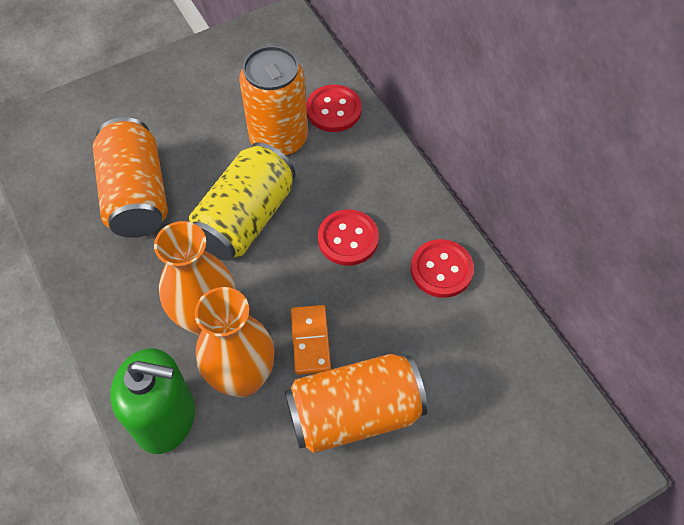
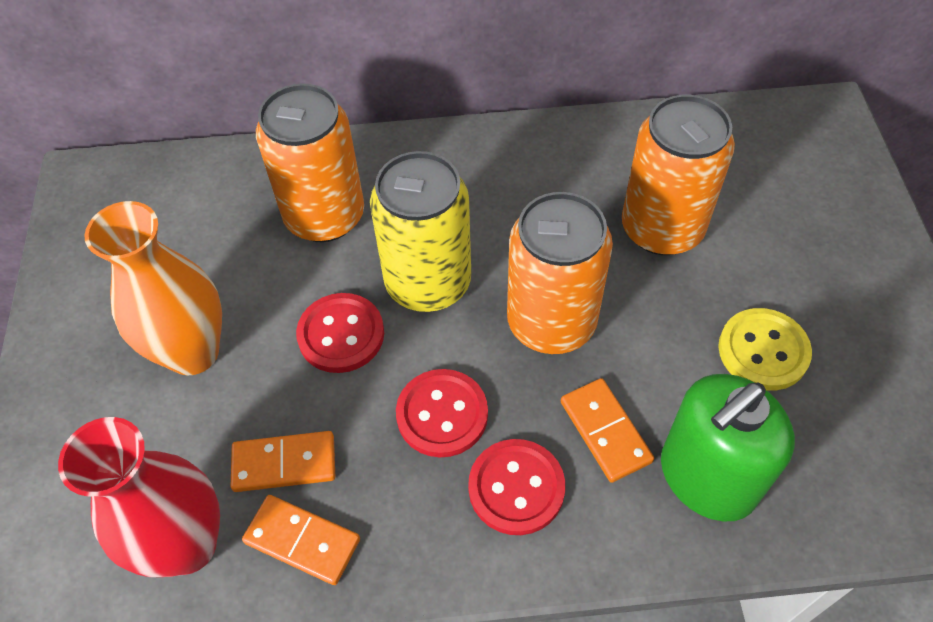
orange domino: 1 -> 3
orange vase: 2 -> 1
red vase: 0 -> 1
yellow button: 0 -> 1

